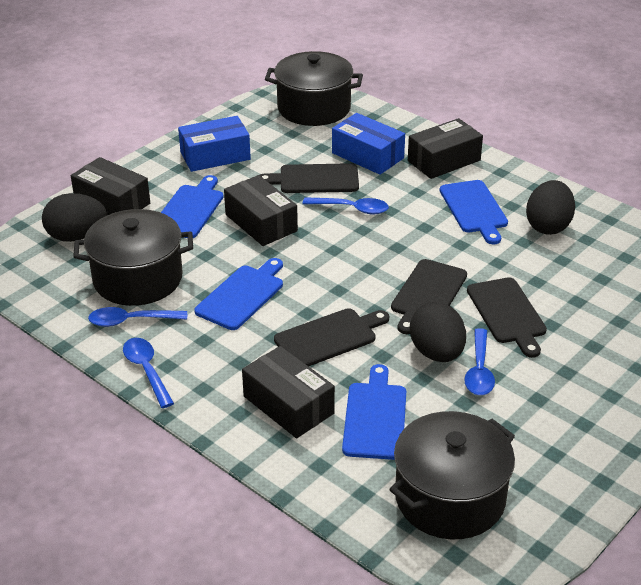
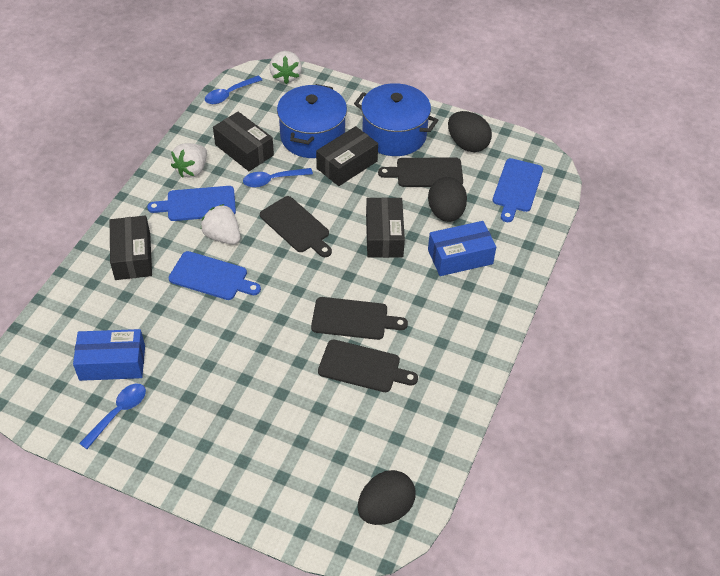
black pot: 3 -> 0
blue cutting board: 4 -> 3
blue pot: 0 -> 2
blue spoon: 4 -> 3
white strawberry: 0 -> 3

